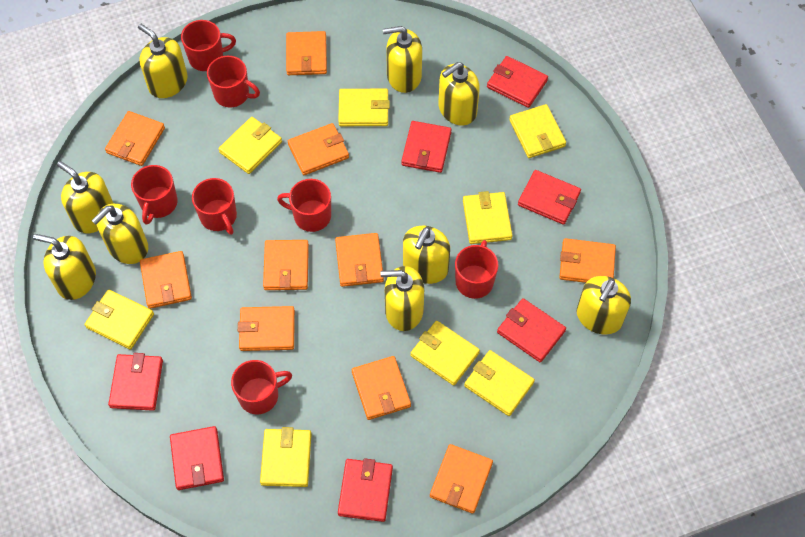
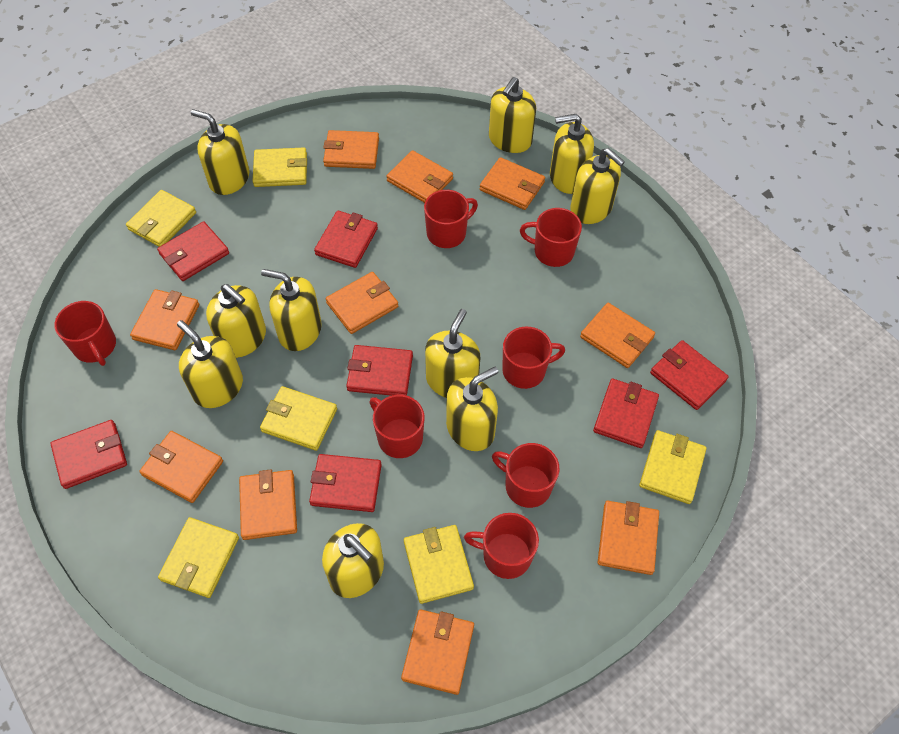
yellow soap dispenser: 9 -> 10
yellow wallet: 8 -> 6

